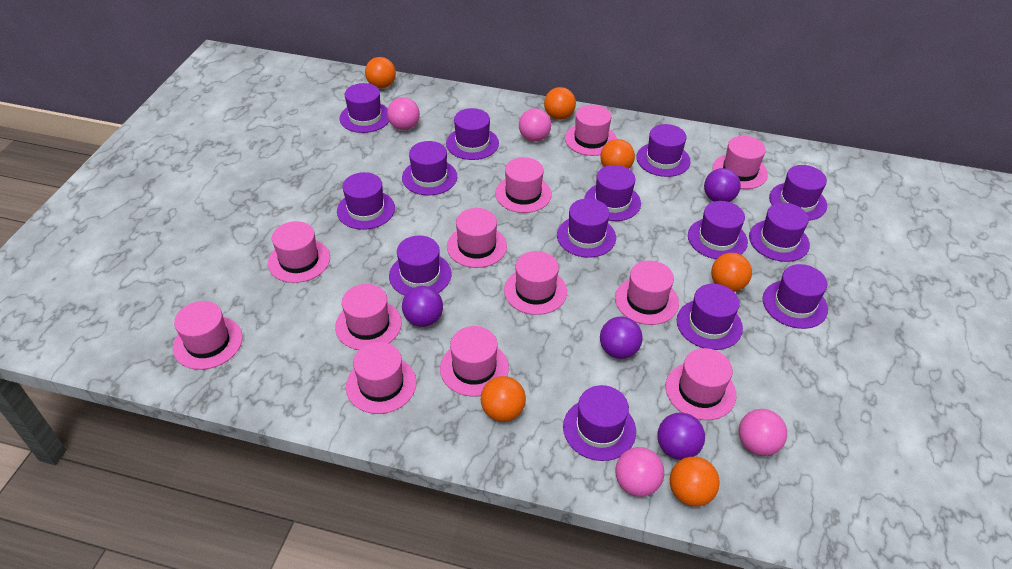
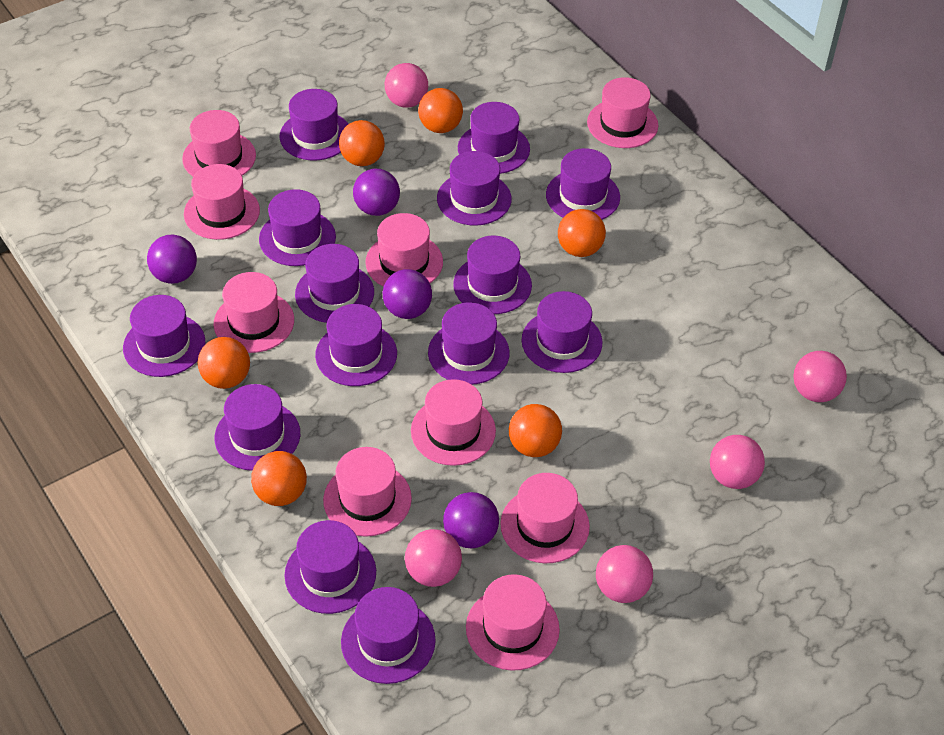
pink ball: 4 -> 5
pink hat: 12 -> 9

